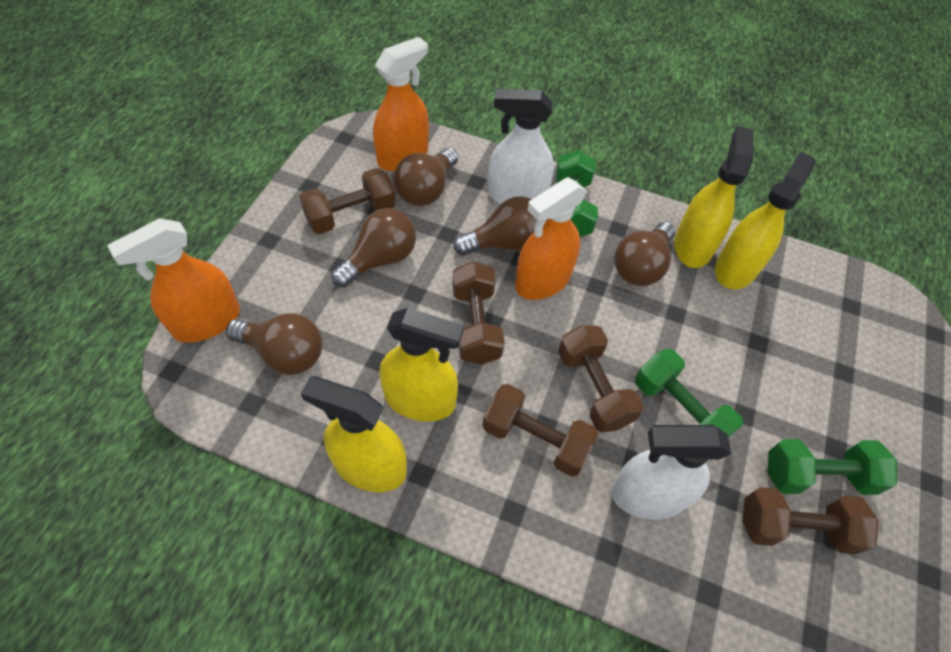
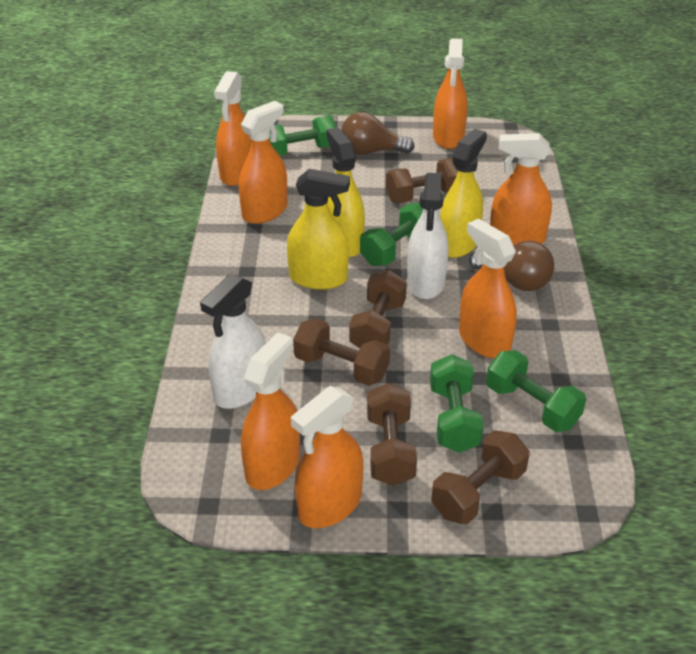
brown light bulb: 5 -> 2
green dumbbell: 3 -> 4
orange spray bottle: 3 -> 7
yellow spray bottle: 4 -> 3

